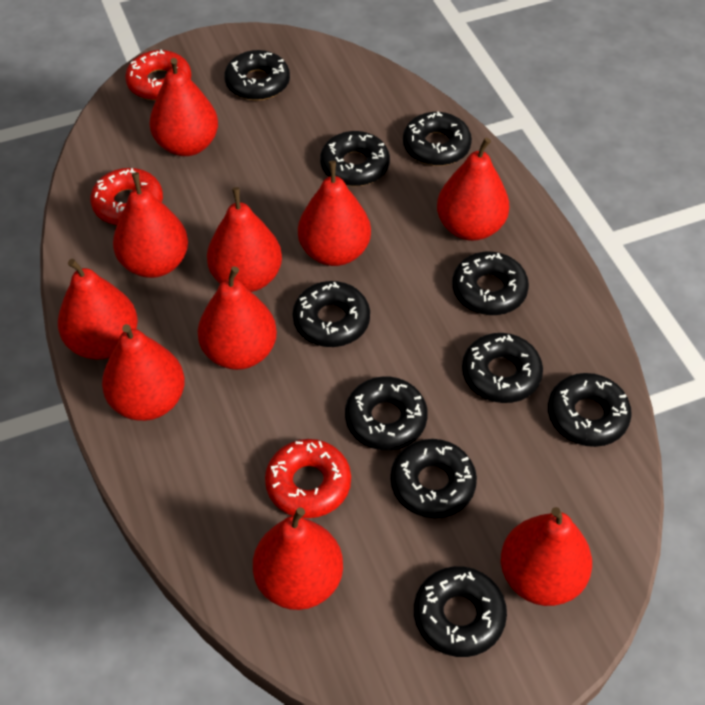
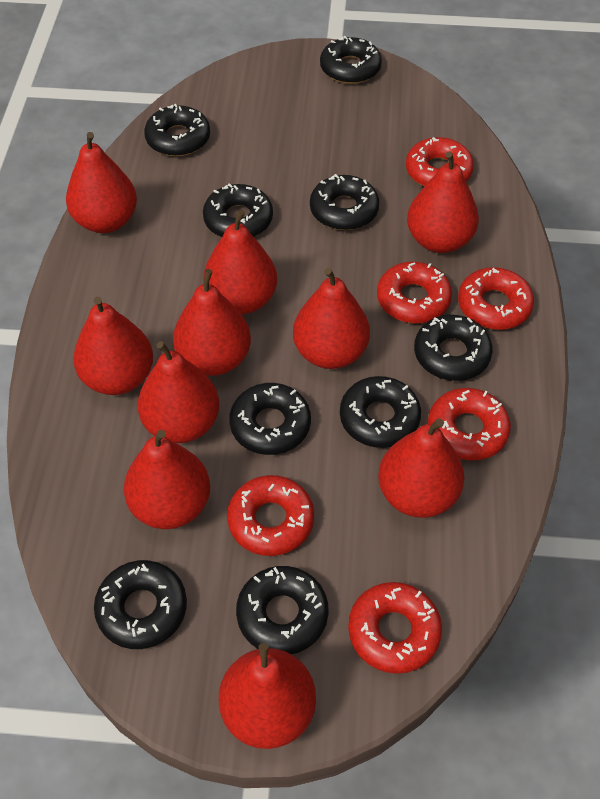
black donut: 10 -> 9
red donut: 3 -> 6

